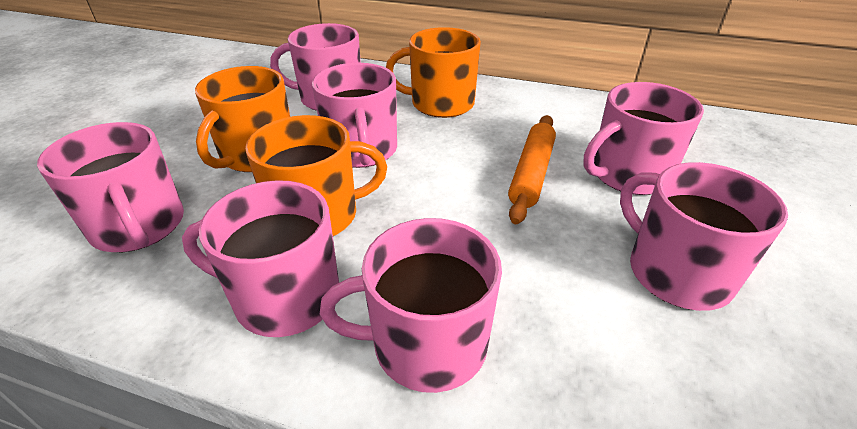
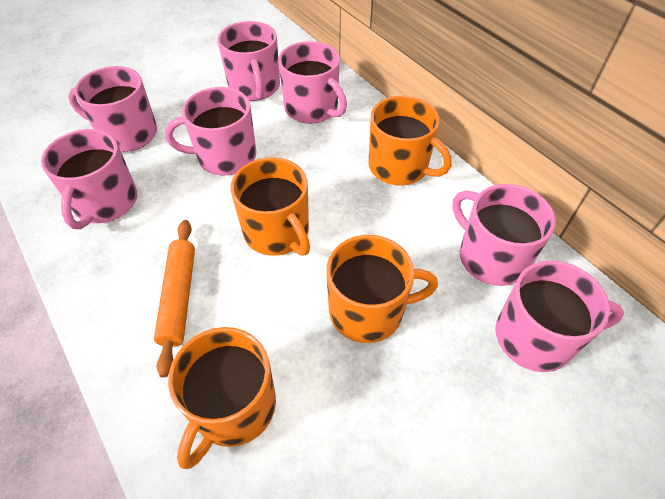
orange mug: 3 -> 4

